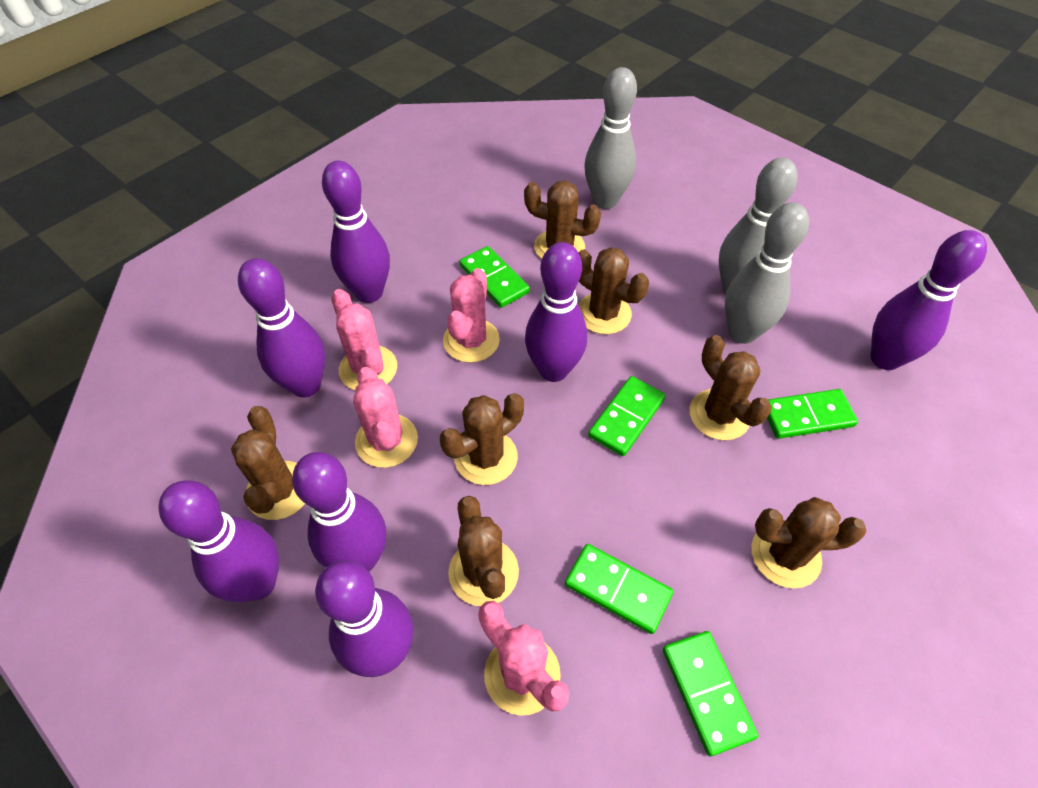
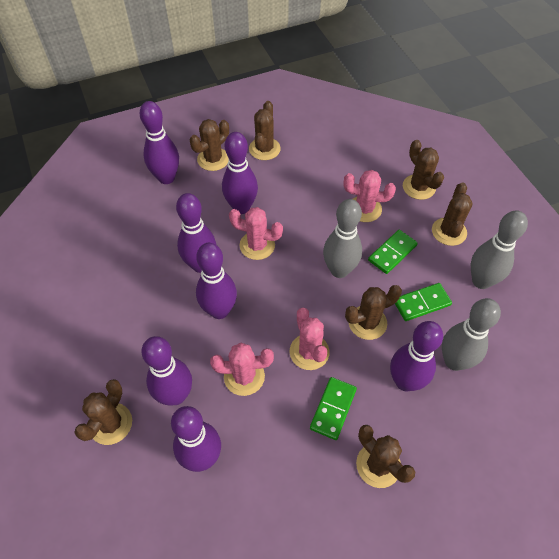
green domino: 5 -> 3

